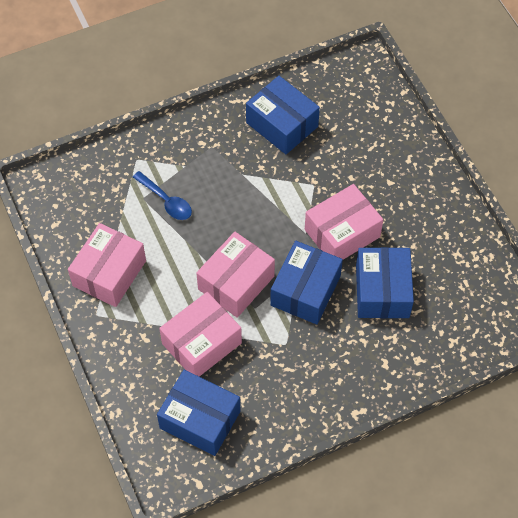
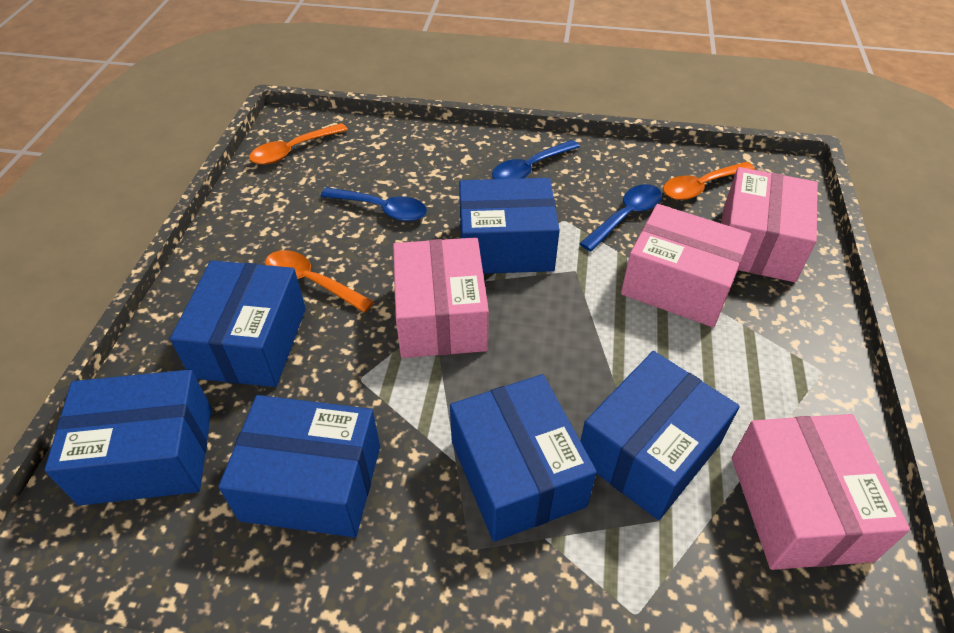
blue box: 4 -> 6
blue spoon: 1 -> 3
orange spoon: 0 -> 3

